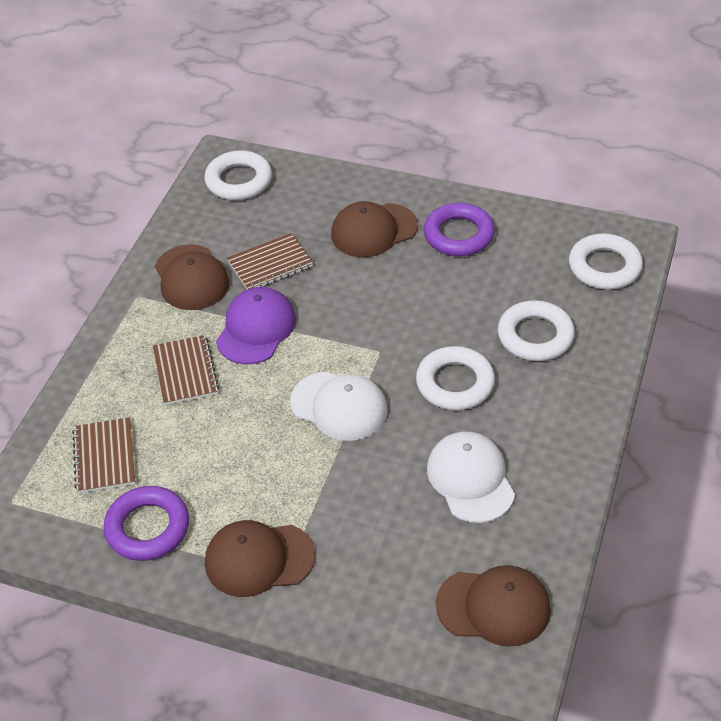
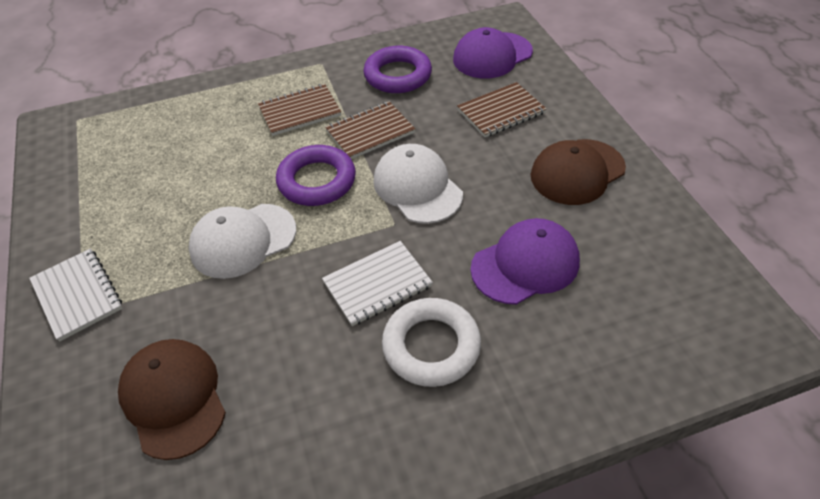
brown cap: 4 -> 2
purple cap: 1 -> 2
white notebook: 0 -> 2
white ring: 4 -> 1

